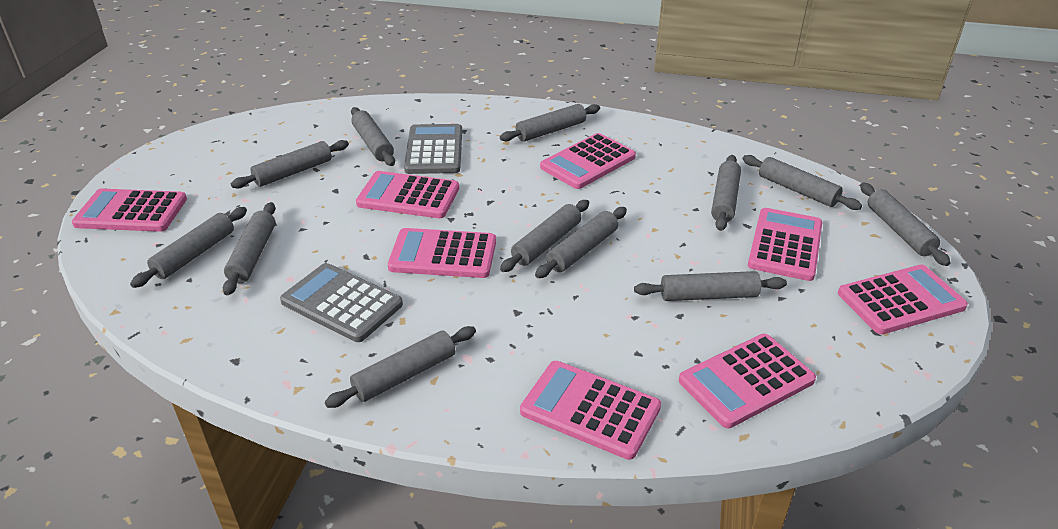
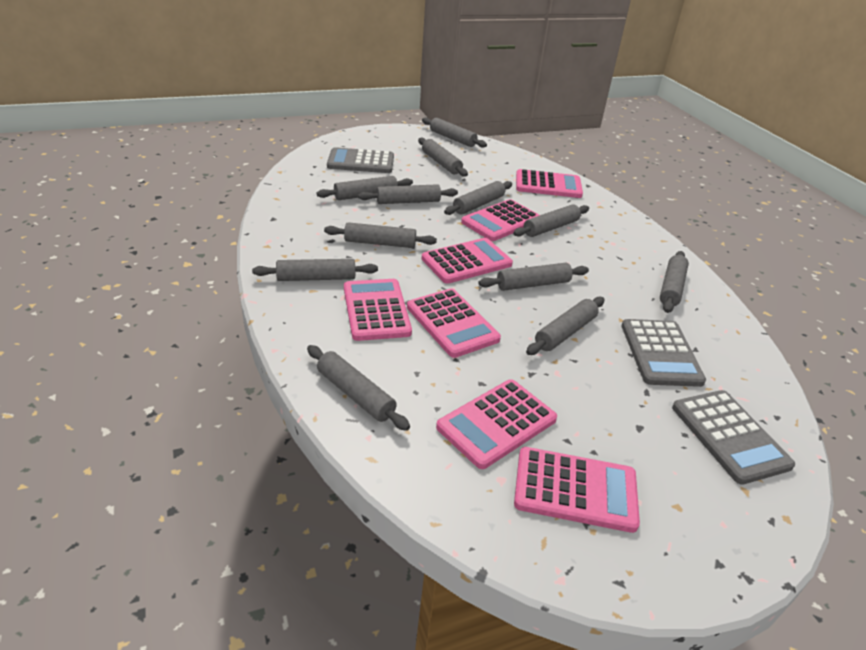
grey calculator: 2 -> 3
pink calculator: 8 -> 7

